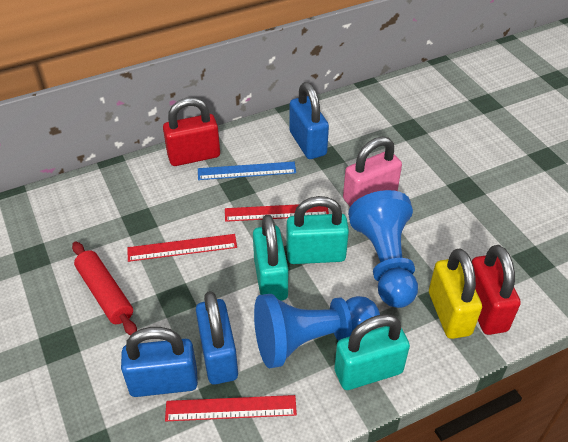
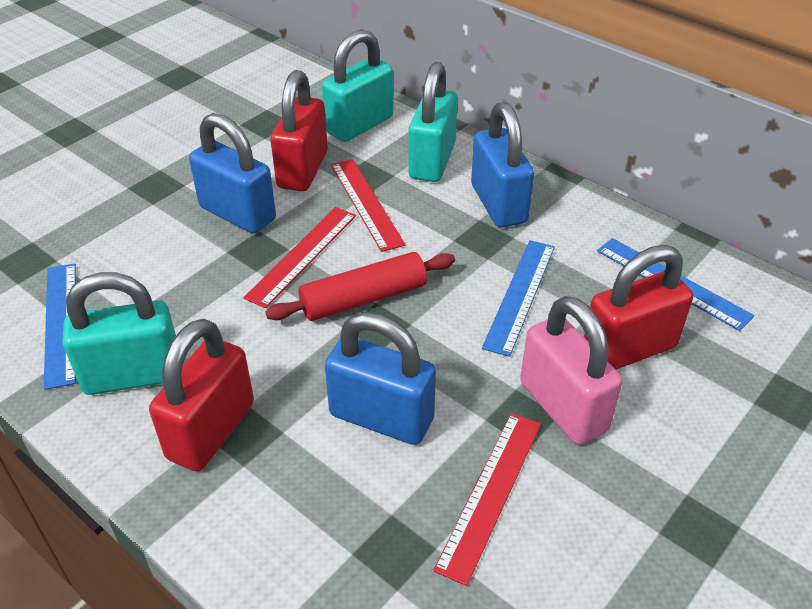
blue pawn: 2 -> 0
blue ruler: 1 -> 3
red padlock: 2 -> 3
yellow padlock: 1 -> 0

